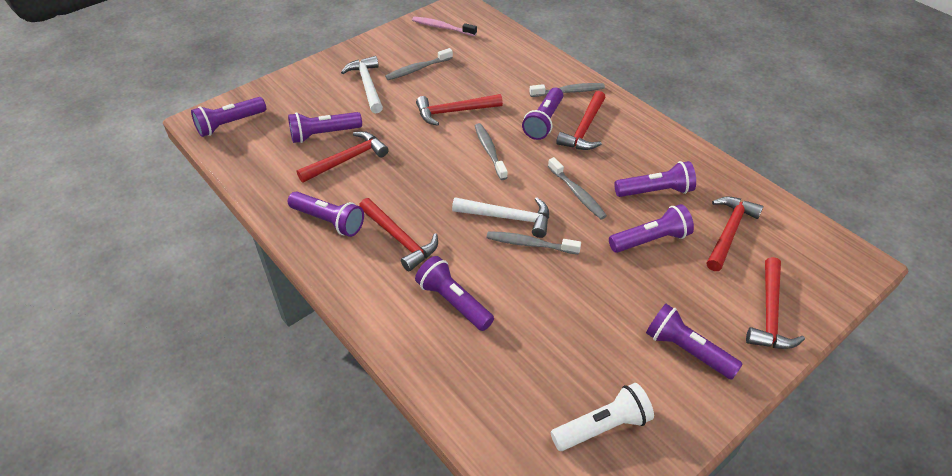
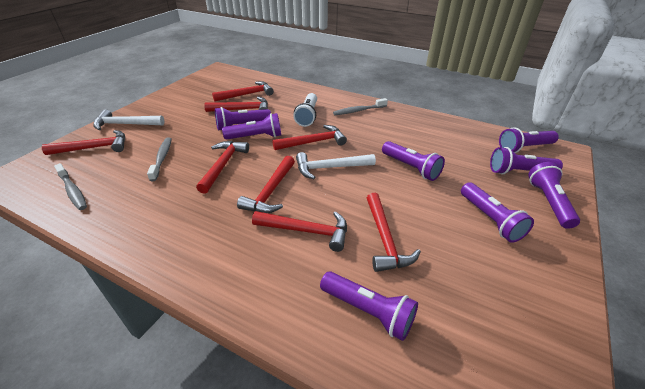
grey toothbrush: 5 -> 3
pink toothbrush: 1 -> 0
red hammer: 6 -> 8

